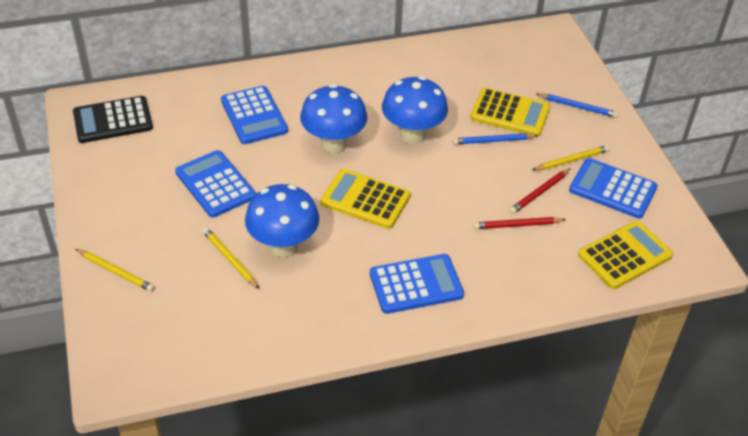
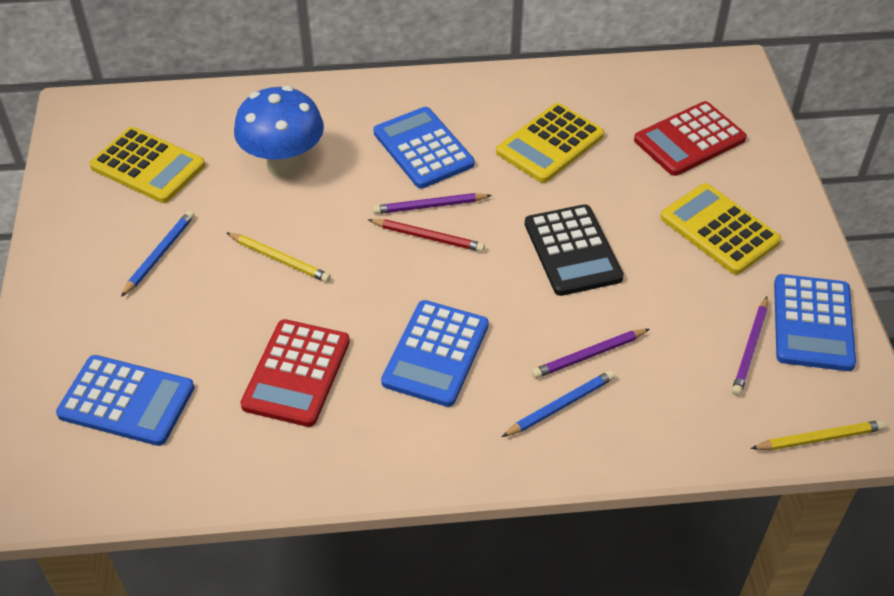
blue mushroom: 3 -> 1
purple pencil: 0 -> 3
red calculator: 0 -> 2
red pencil: 2 -> 1
yellow pencil: 3 -> 2

